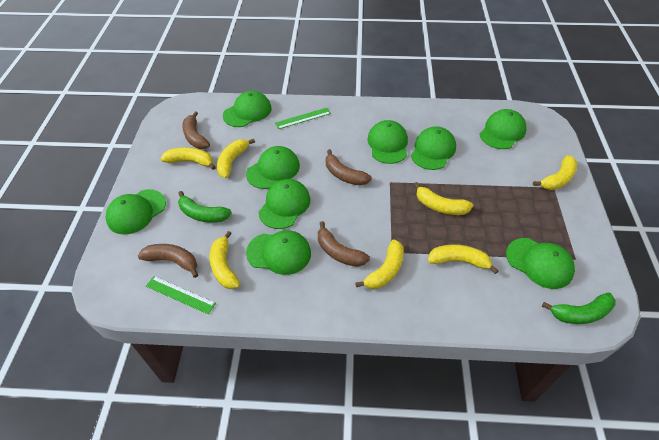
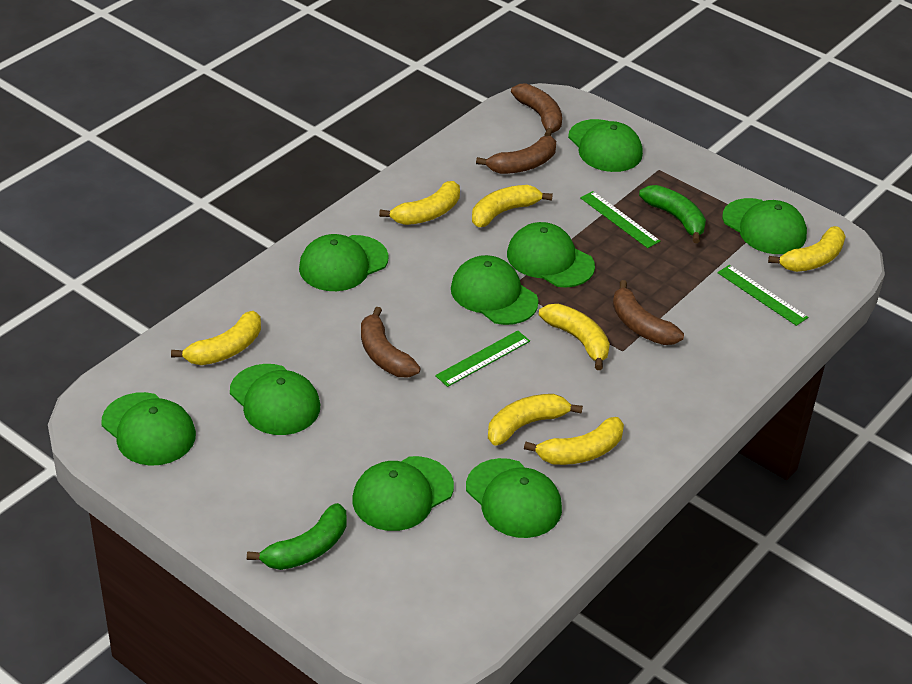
green ruler: 2 -> 3

